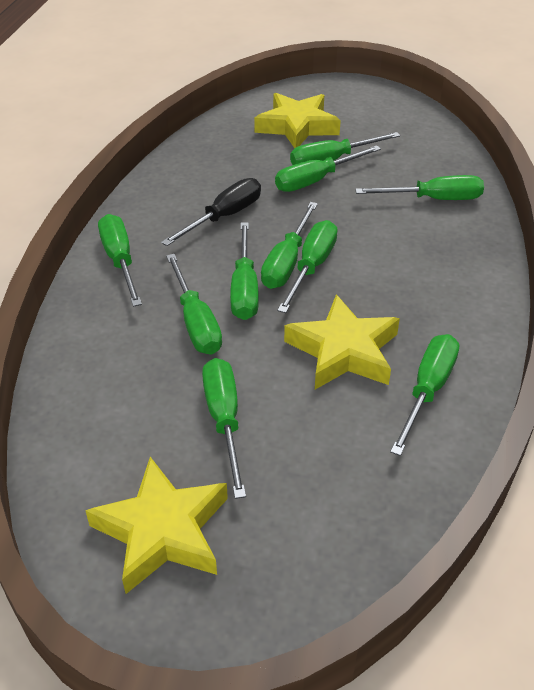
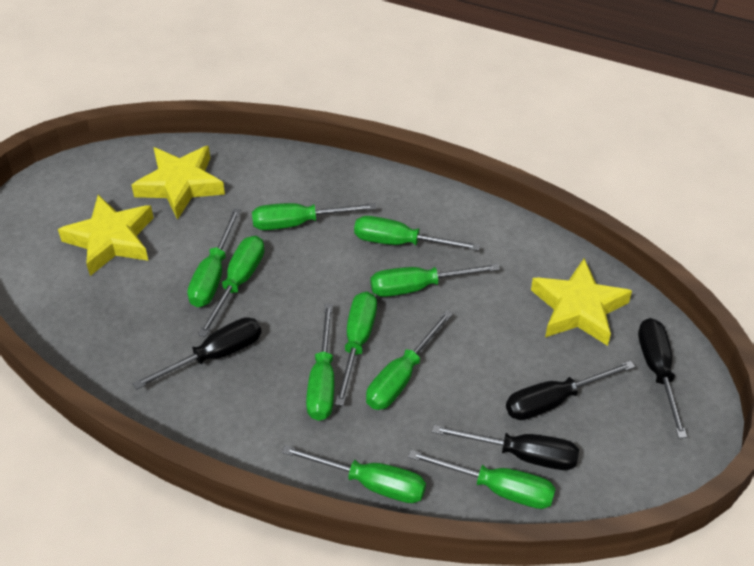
black screwdriver: 1 -> 4

